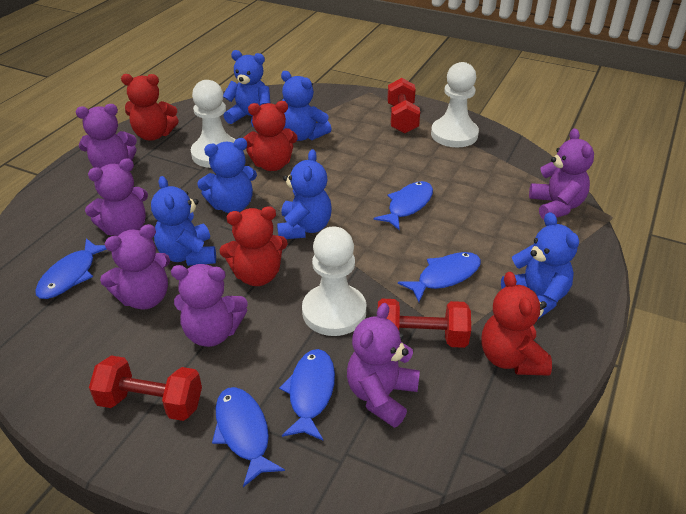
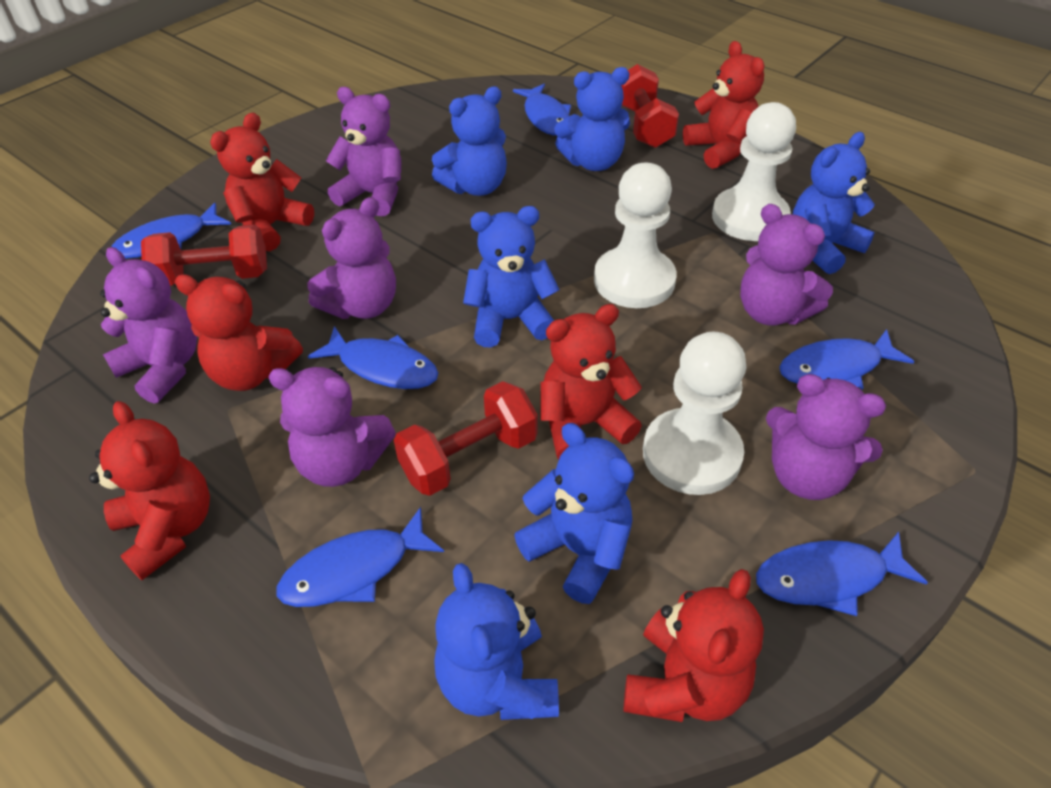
blue fish: 5 -> 6
red teddy bear: 4 -> 6

